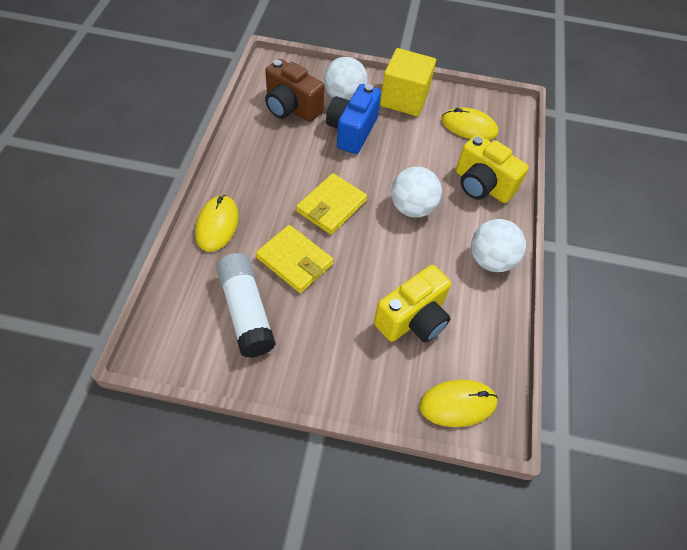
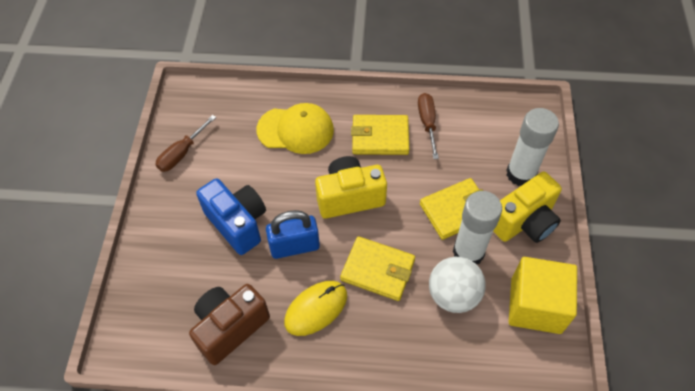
blue padlock: 0 -> 1
brown screwdriver: 0 -> 2
white ball: 3 -> 1
white glue stick: 1 -> 2
yellow cap: 0 -> 1
yellow mouse: 3 -> 1
yellow wallet: 2 -> 3

